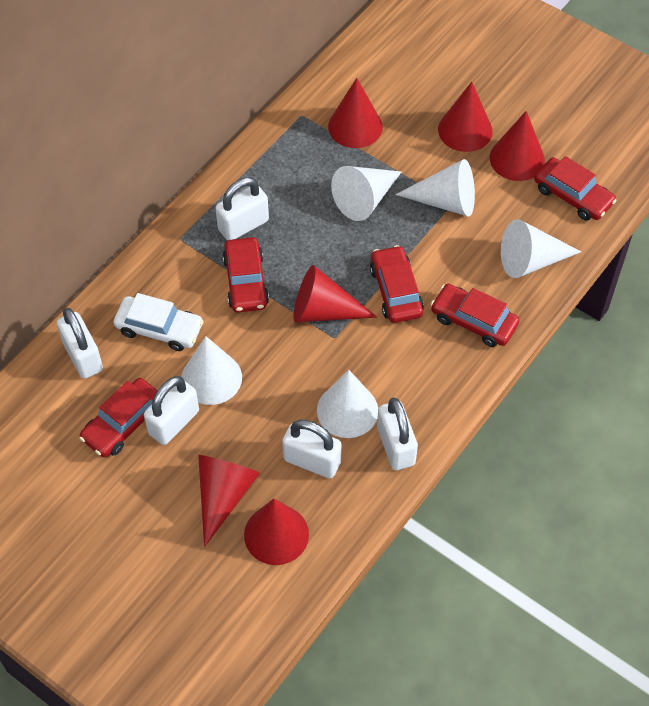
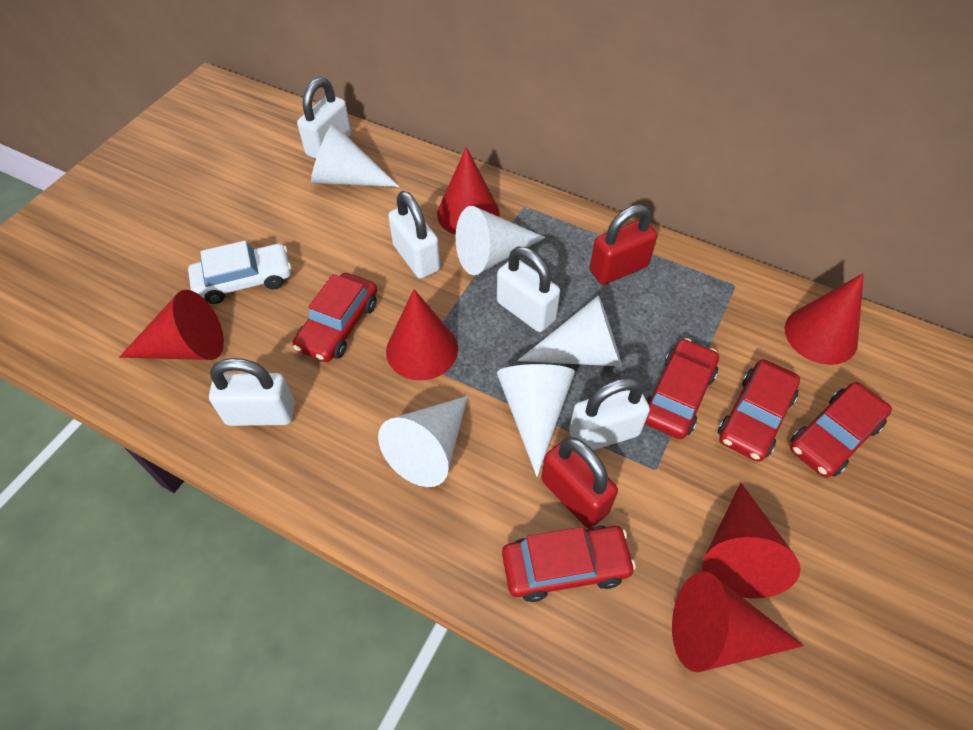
red padlock: 0 -> 2

